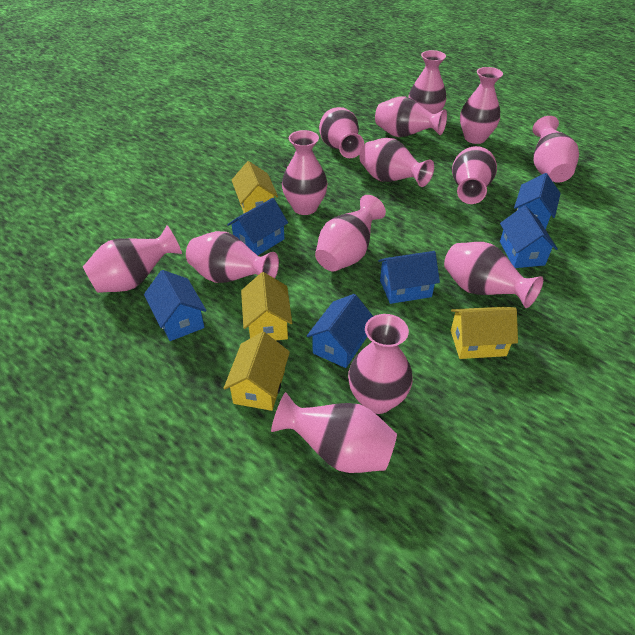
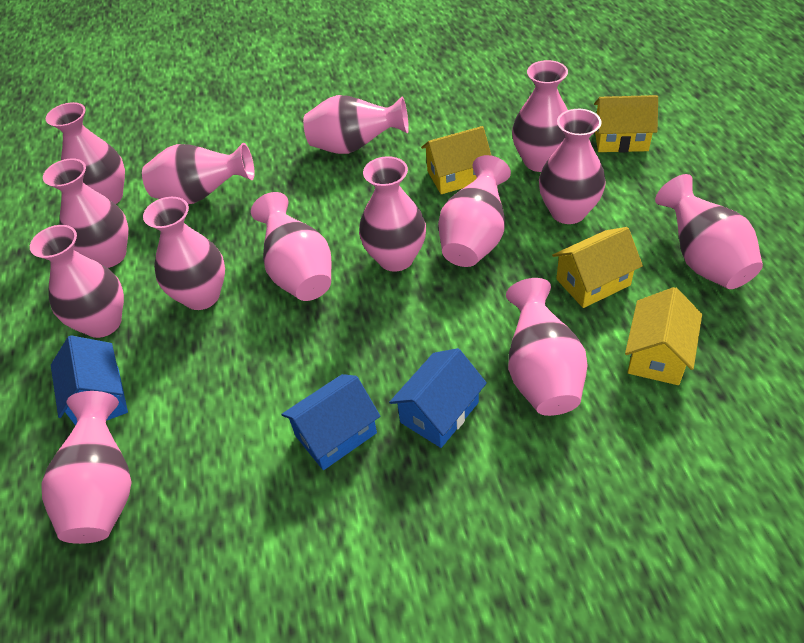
blue house: 6 -> 3

